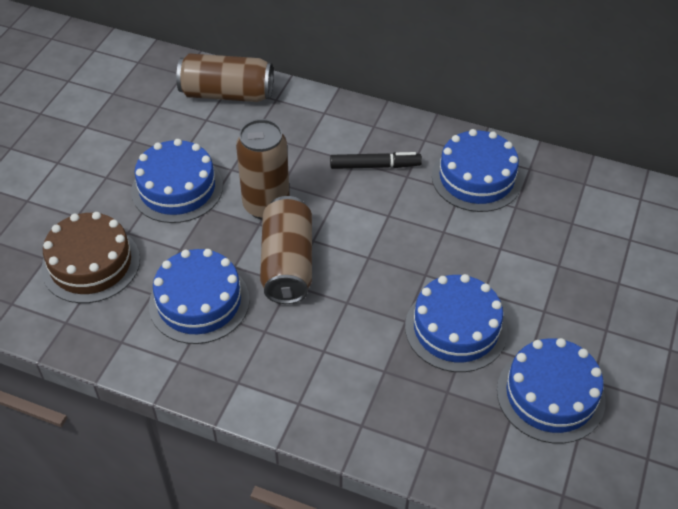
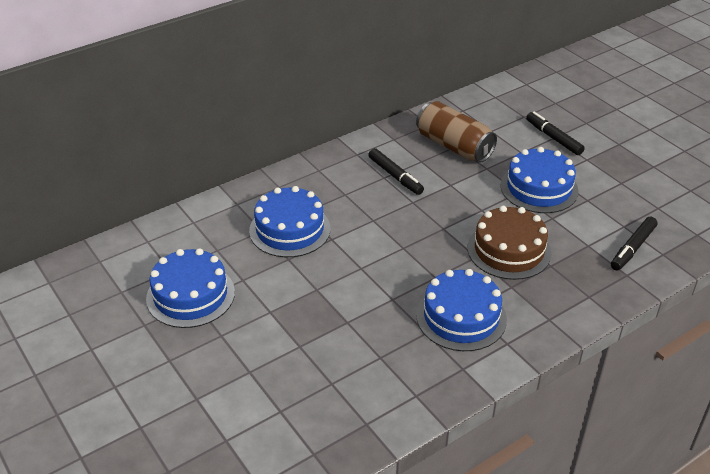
black marker: 1 -> 3
blue cake: 5 -> 4
brown can: 3 -> 1

